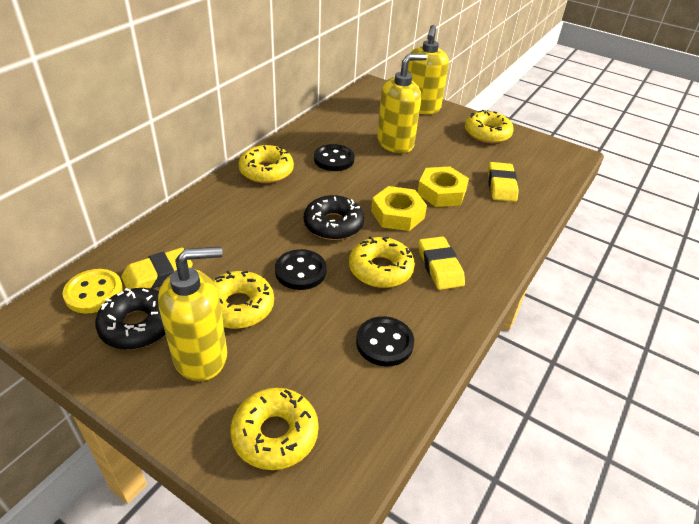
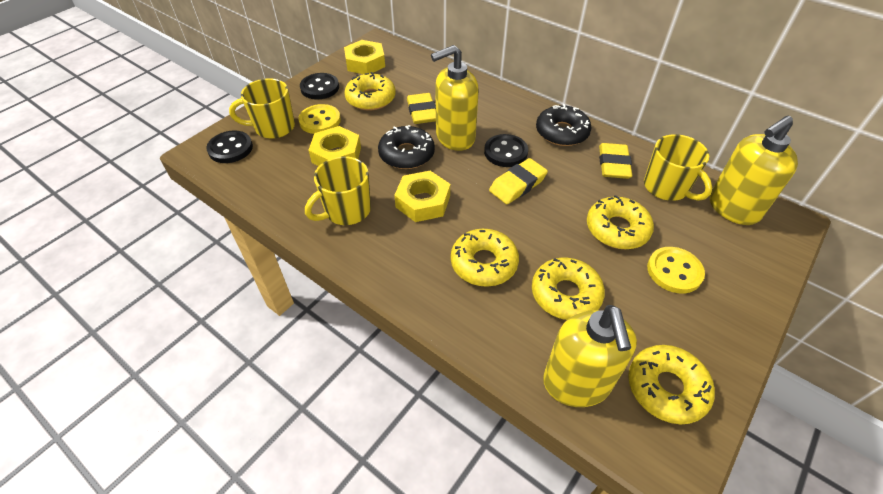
yellow button: 1 -> 2
yellow mug: 0 -> 3
yellow nut: 2 -> 3

